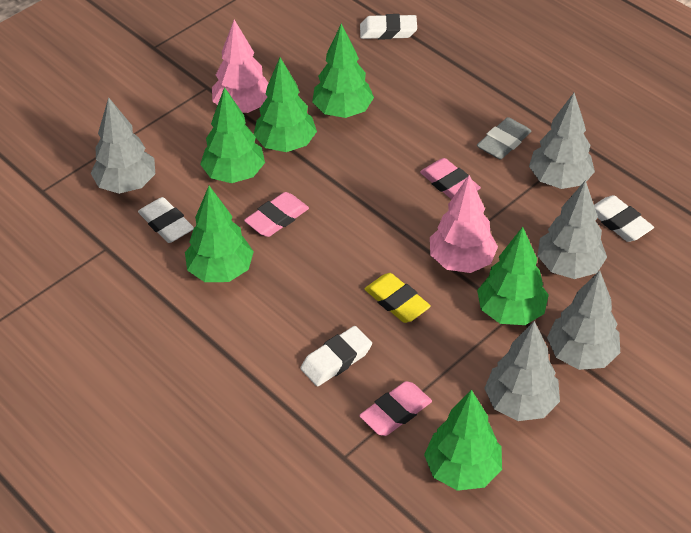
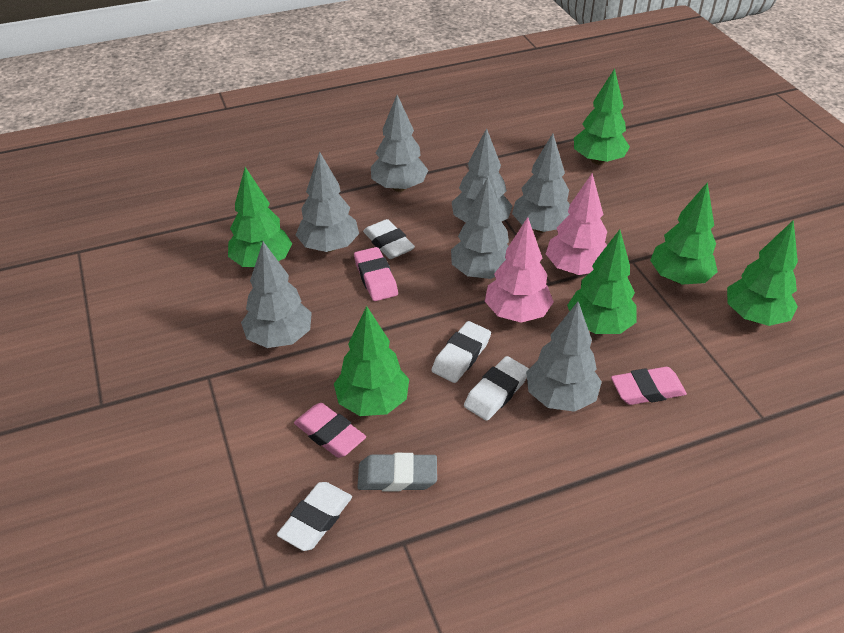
grey tree: 5 -> 7
yellow eraser: 1 -> 0

